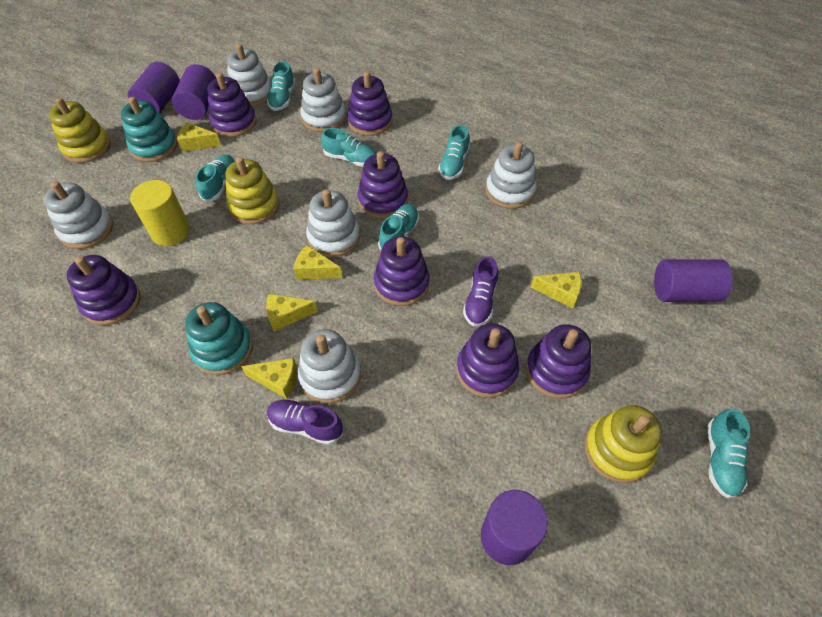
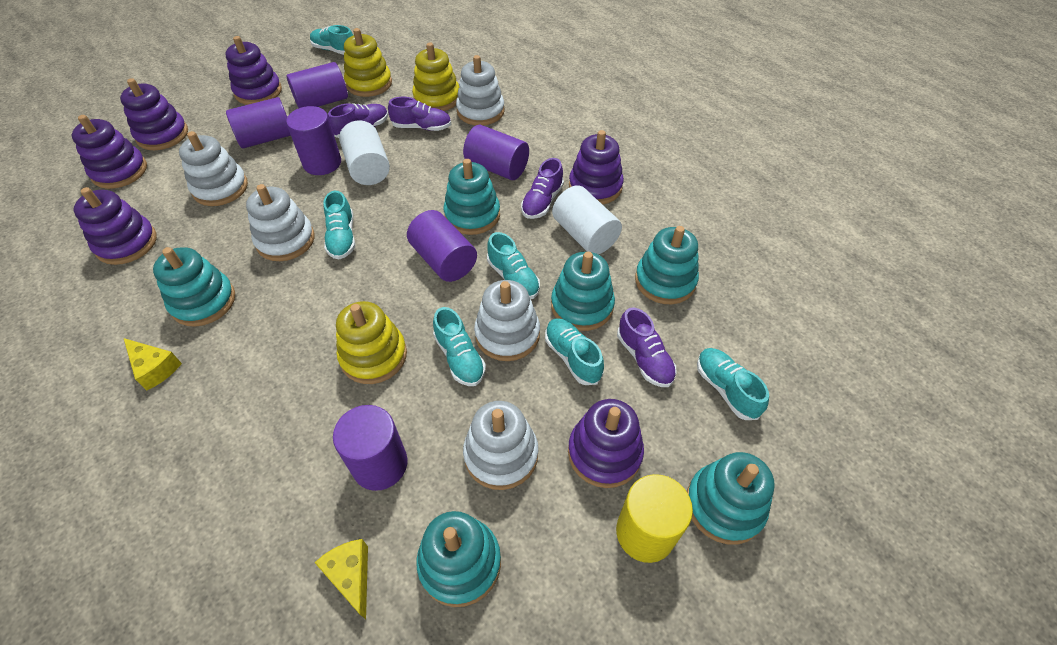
purple cylinder: 4 -> 6
purple shoe: 2 -> 4
purple stacking toy: 7 -> 6
turquoise stacking toy: 2 -> 6
white cylinder: 0 -> 2
white stacking toy: 6 -> 5
yellow cheese: 5 -> 2

